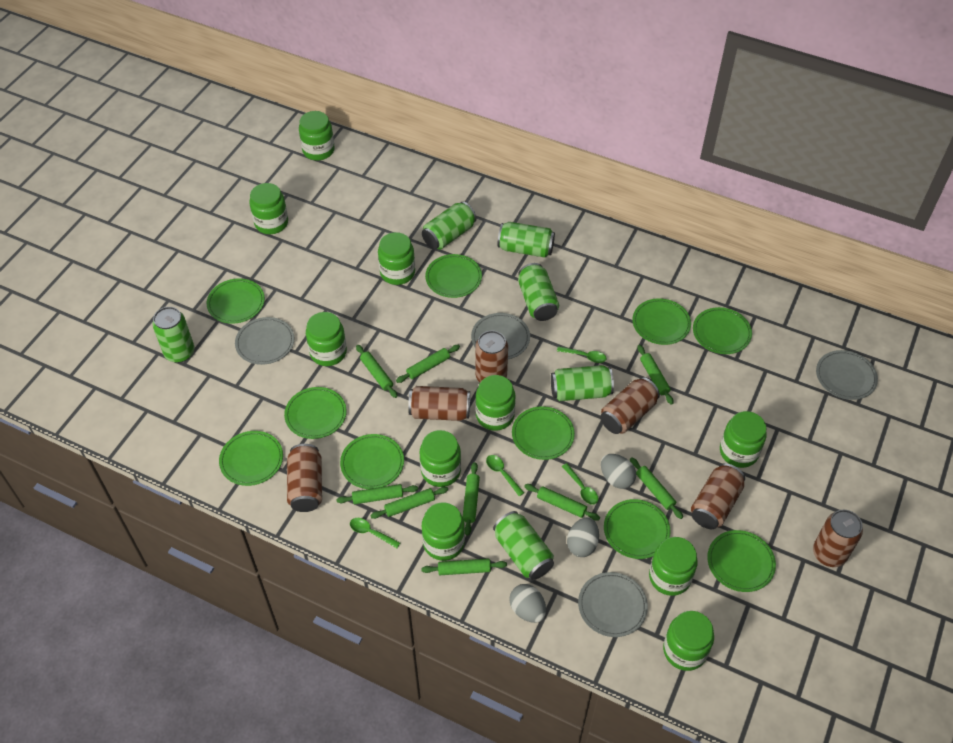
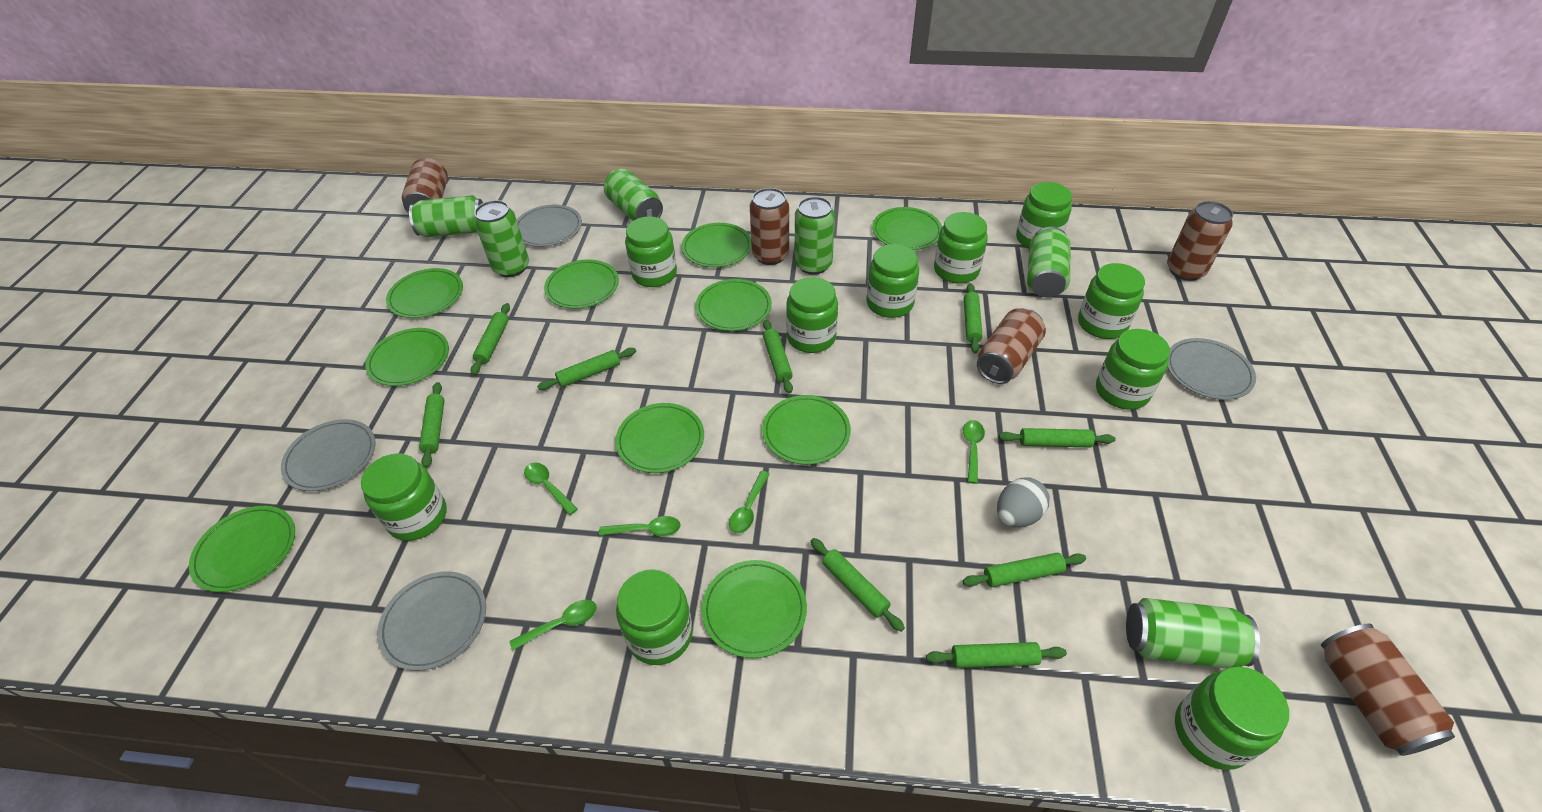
brown can: 6 -> 5
green spoon: 4 -> 5
grey egg: 3 -> 1

